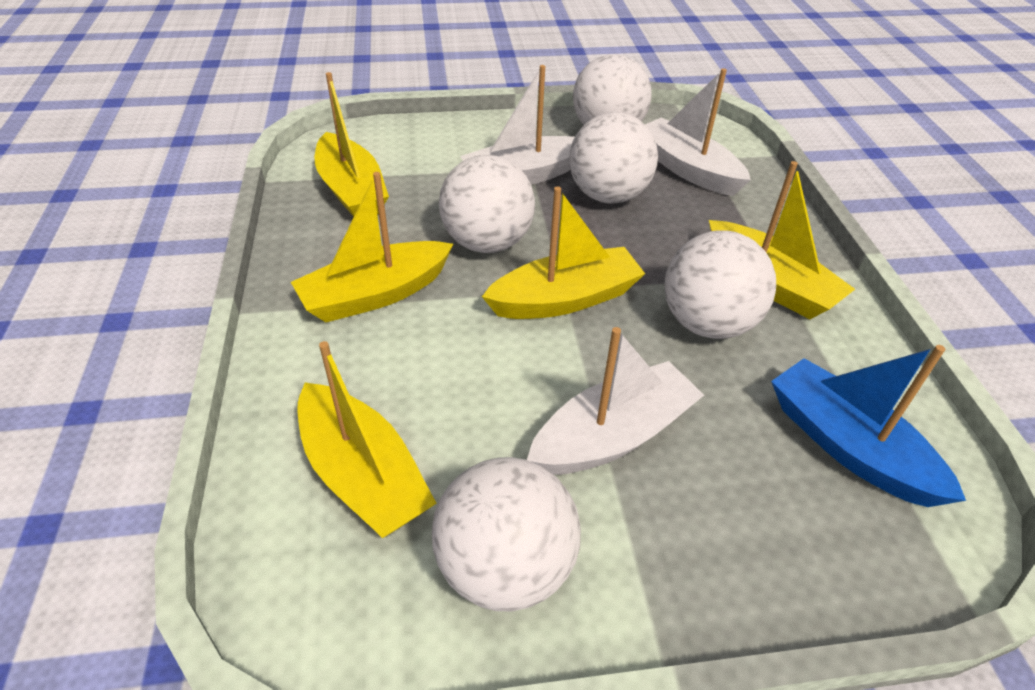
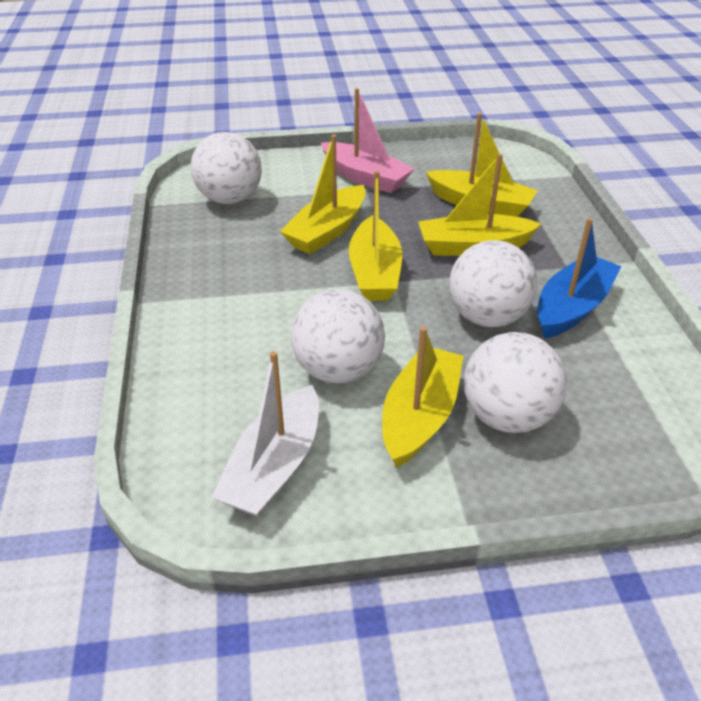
pink boat: 0 -> 1
white ball: 5 -> 4
white boat: 3 -> 1

